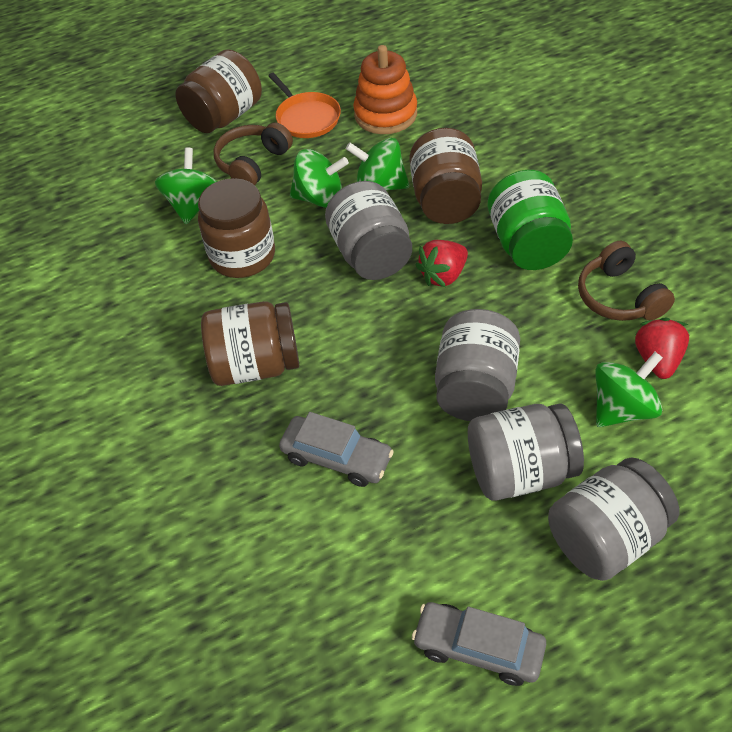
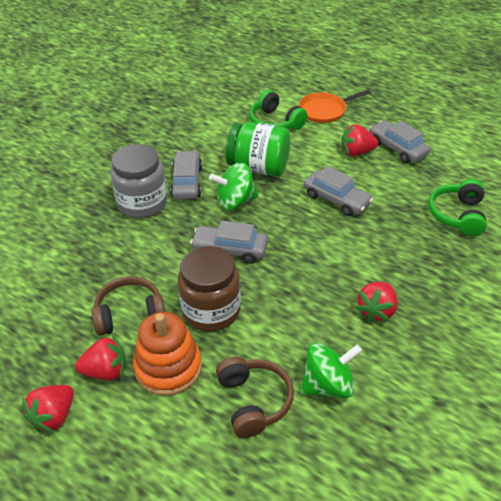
brown jar: 4 -> 1
green headphones: 0 -> 2
green spinning top: 4 -> 2
grey car: 2 -> 4
grey jar: 4 -> 1
red strawberry: 2 -> 4

